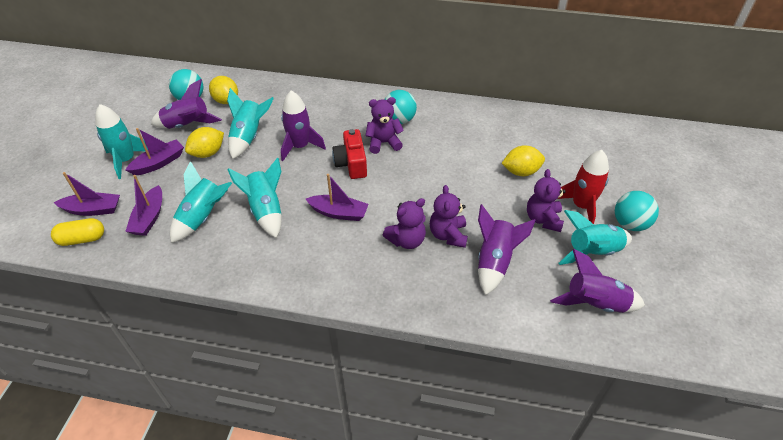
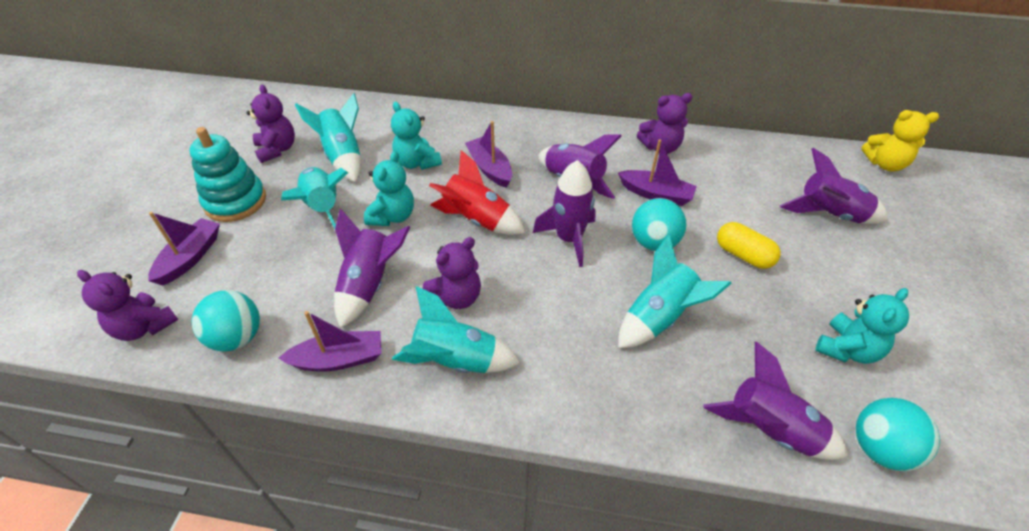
purple rocket: 4 -> 5
red camera: 1 -> 0
turquoise rocket: 5 -> 4
turquoise stacking toy: 0 -> 1
turquoise teddy bear: 0 -> 3
yellow lemon: 3 -> 0
yellow teddy bear: 0 -> 1

